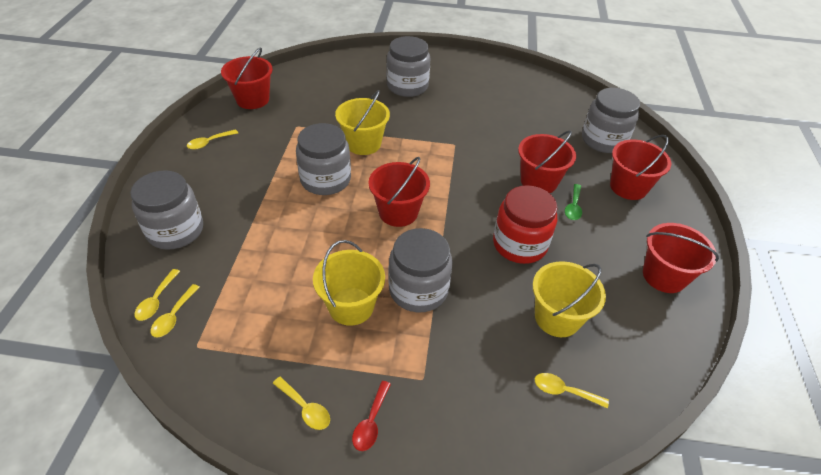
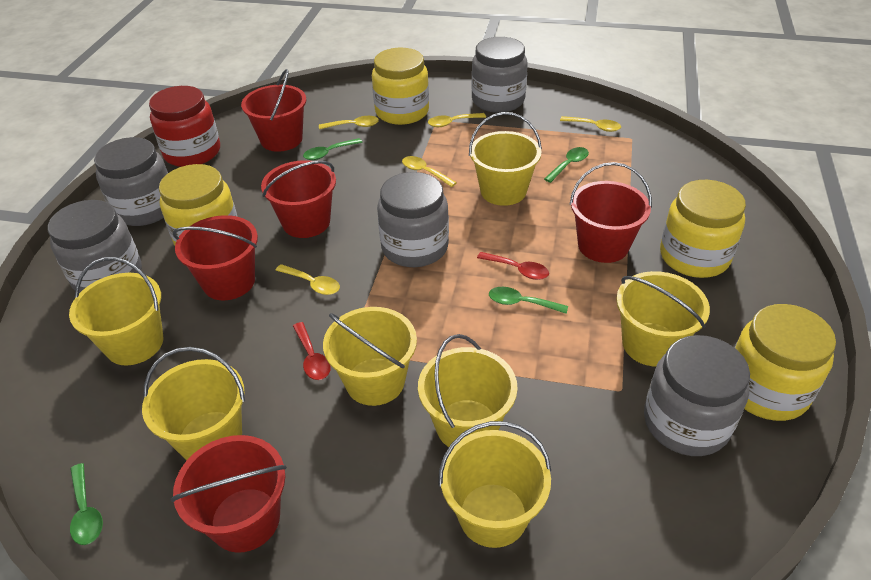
green spoon: 1 -> 4
red spoon: 1 -> 2
yellow bucket: 3 -> 7
yellow jar: 0 -> 4

